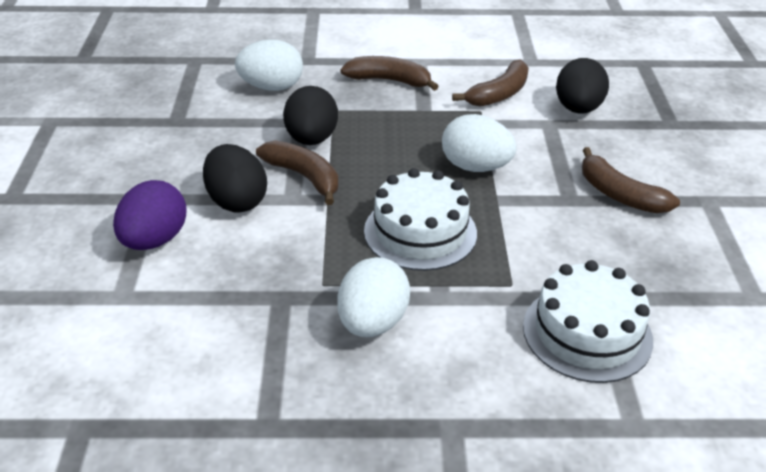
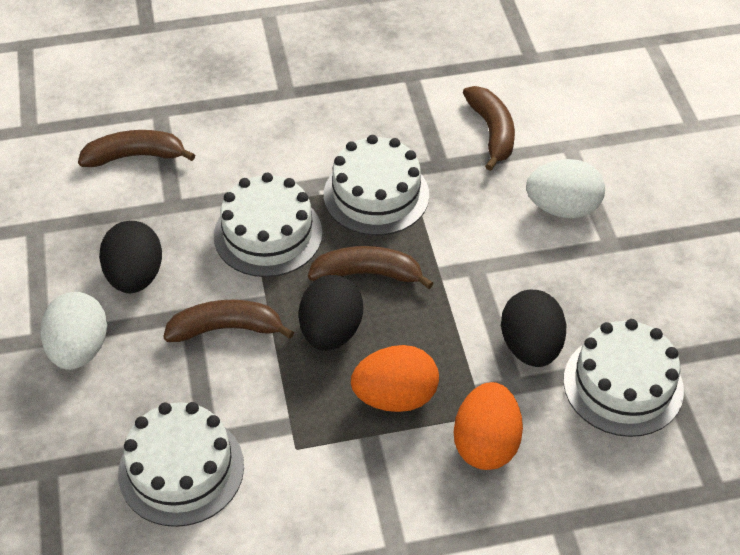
orange egg: 0 -> 2
purple egg: 1 -> 0
white cake: 2 -> 4
white egg: 3 -> 2

